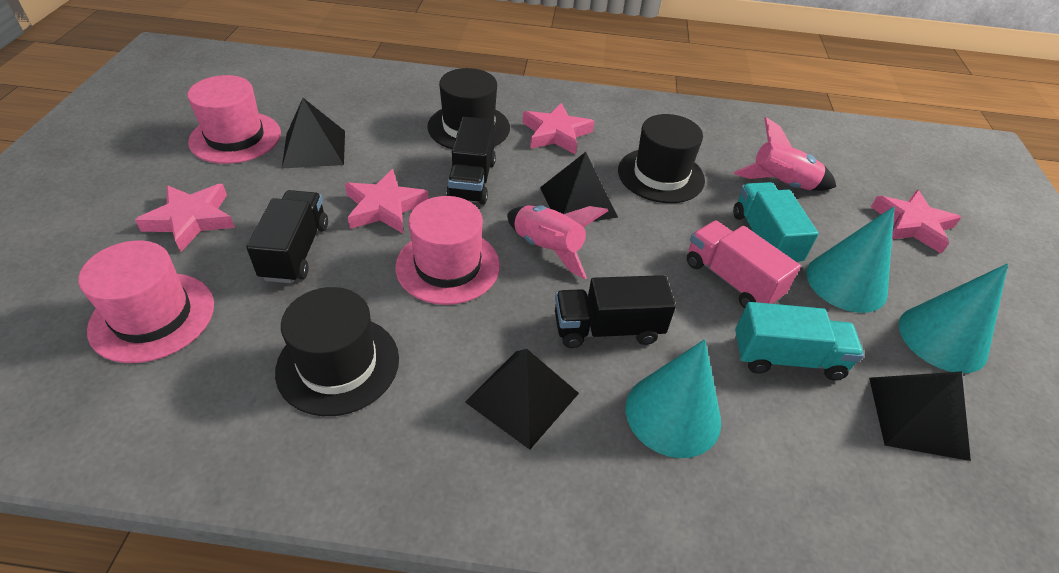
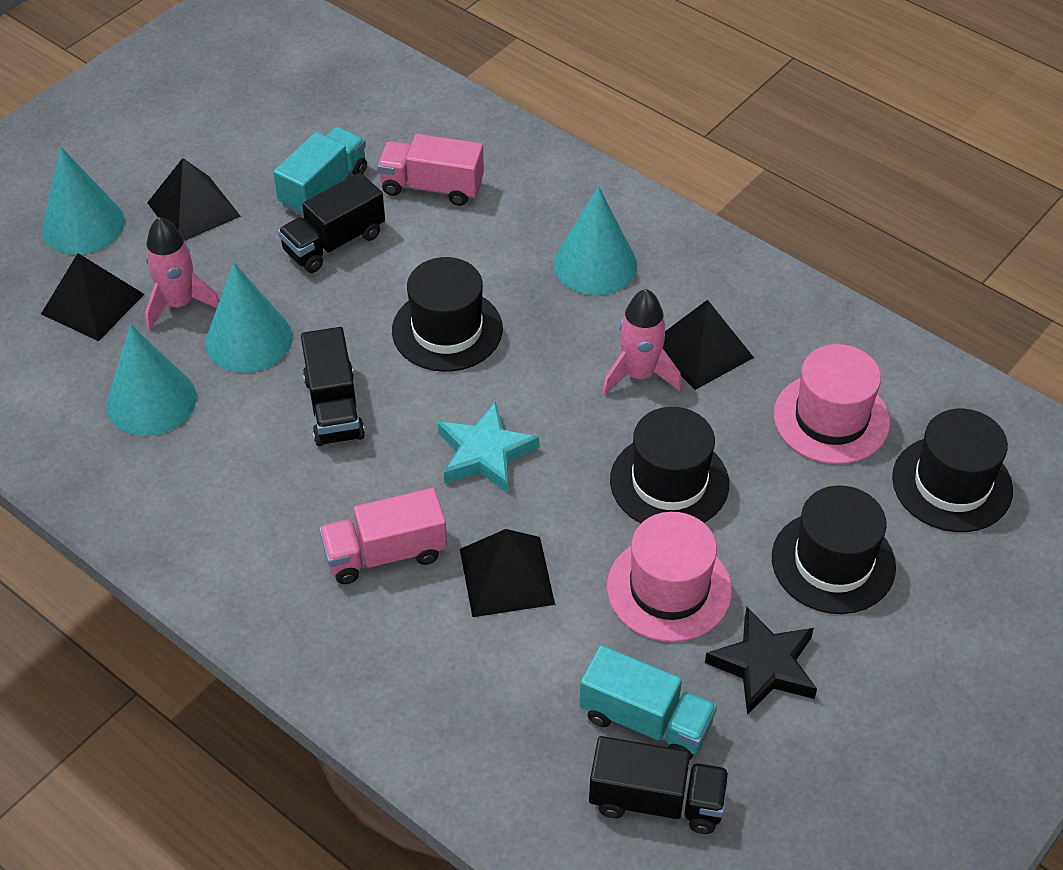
black hat: 3 -> 4
black star: 0 -> 1
pink hat: 3 -> 2
pink star: 4 -> 0
pink truck: 1 -> 2
turquoise cone: 3 -> 4
turquoise star: 0 -> 1

